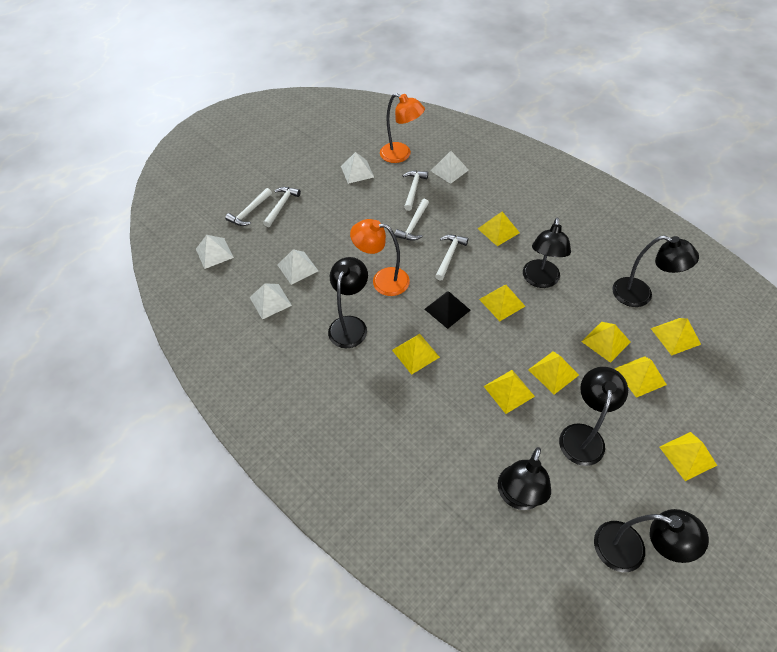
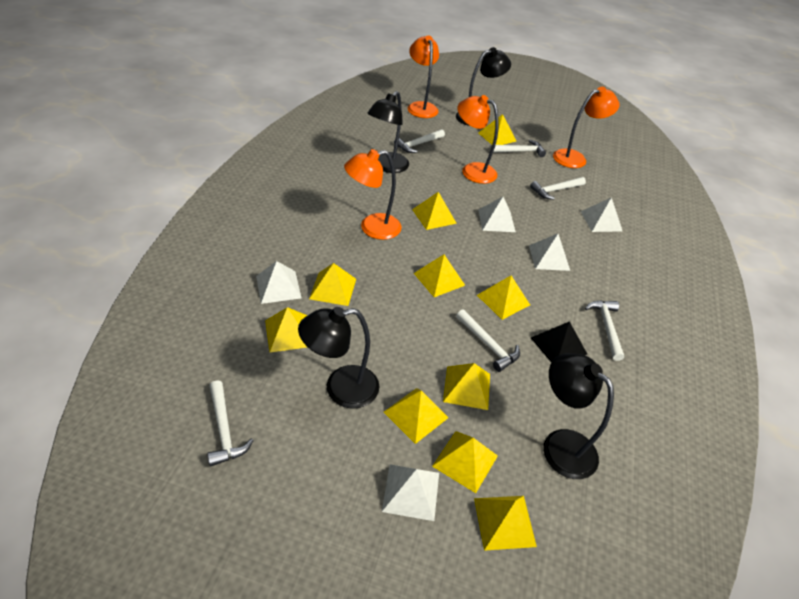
black lamp: 6 -> 4
orange lamp: 2 -> 4
white hammer: 5 -> 6
yellow pyramid: 9 -> 10

